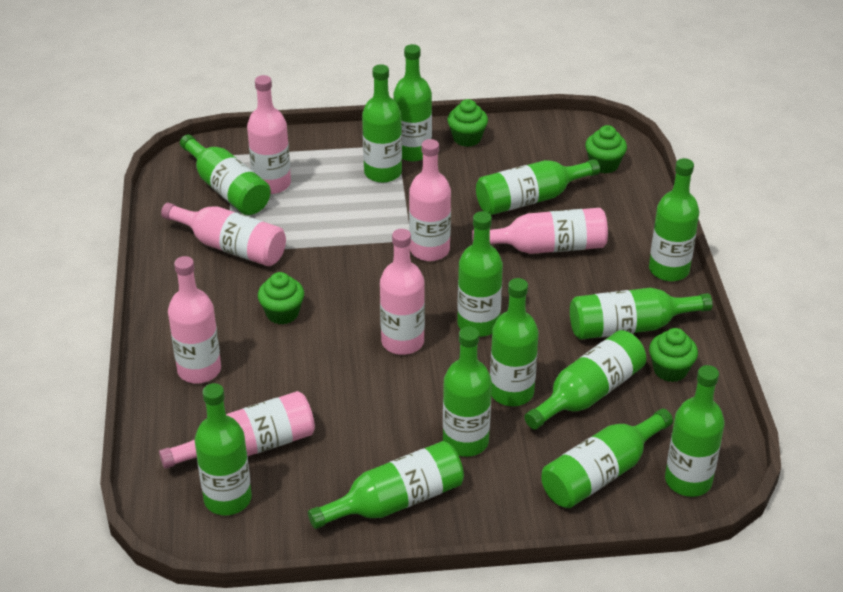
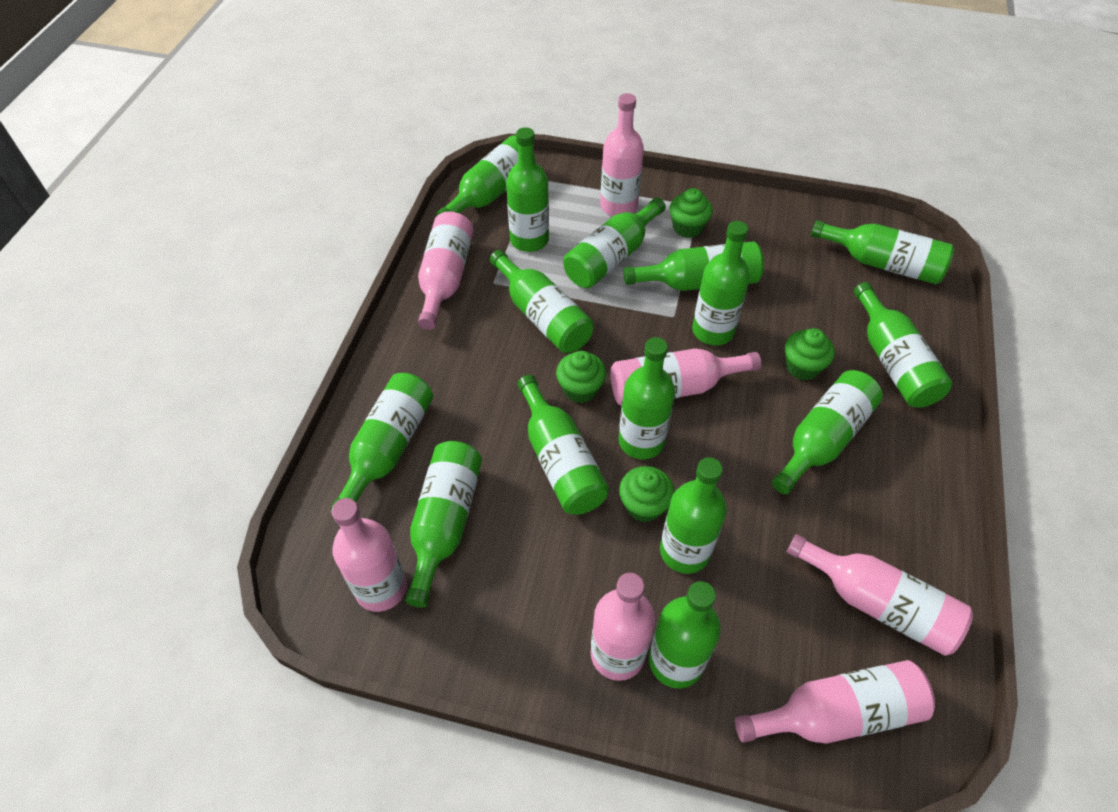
green bottle: 14 -> 15

